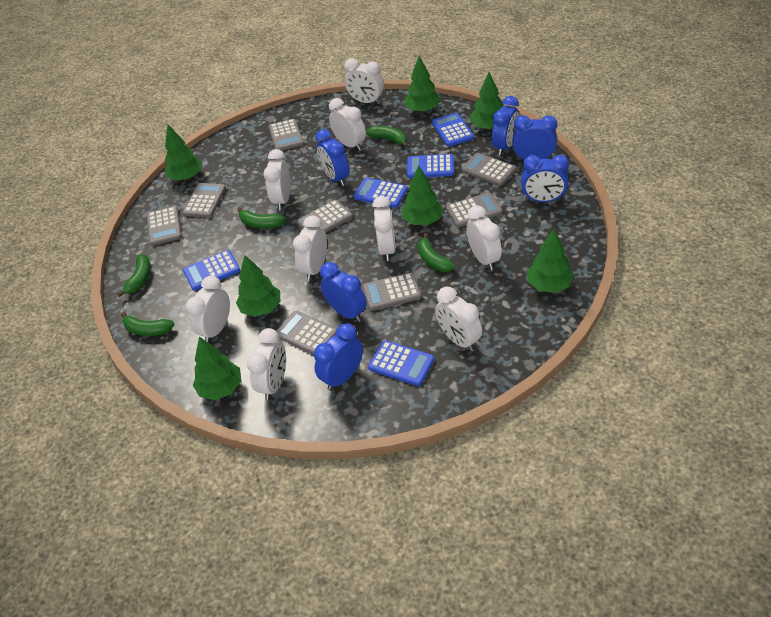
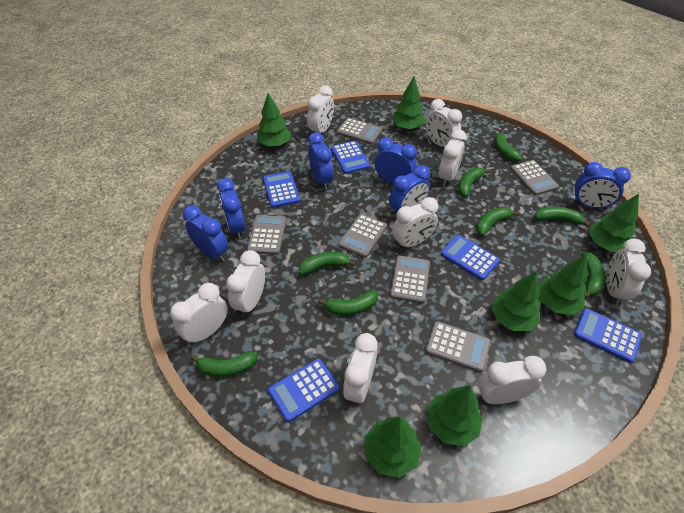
green banana: 5 -> 8
grey calculator: 8 -> 6

